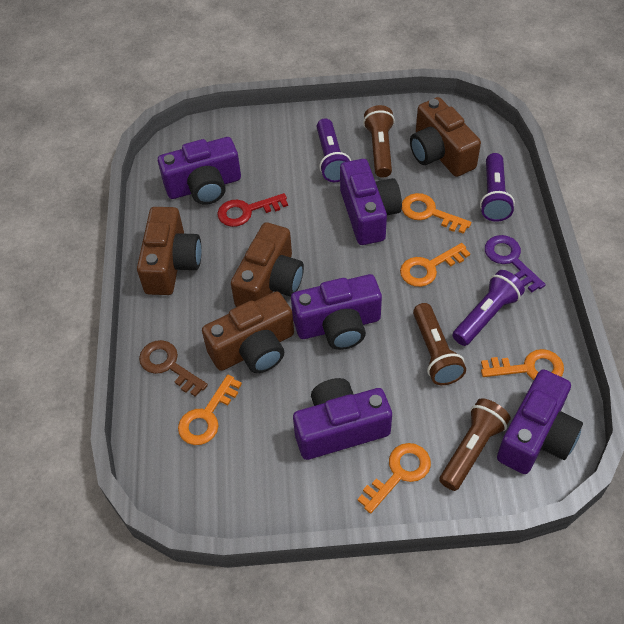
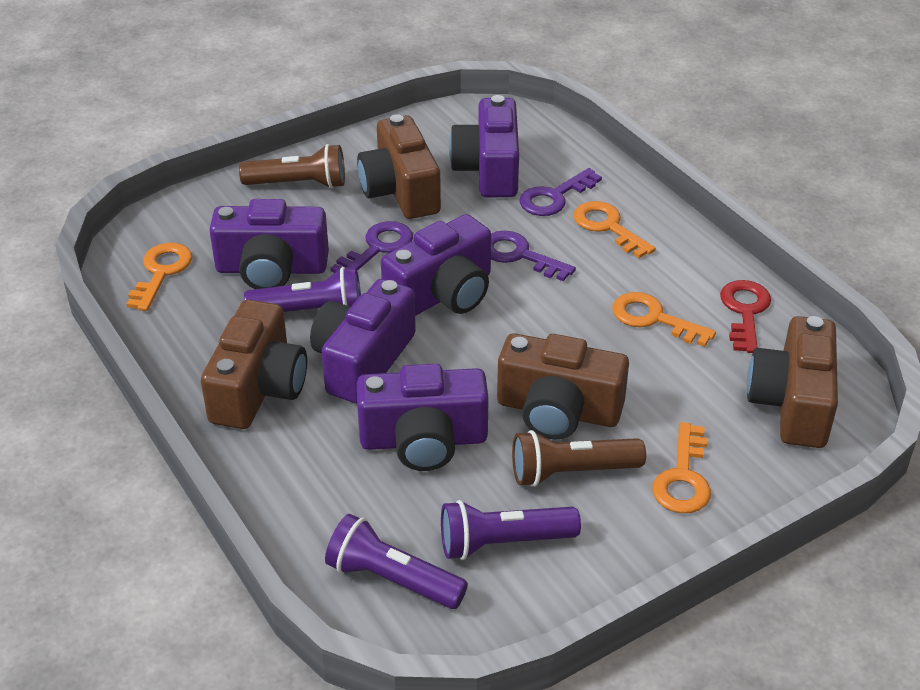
brown flashlight: 3 -> 2
brown key: 1 -> 0
orange key: 5 -> 4
purple key: 1 -> 3

